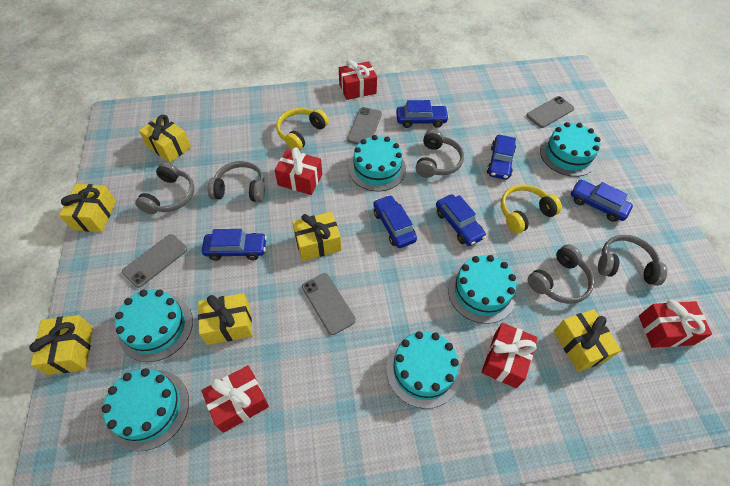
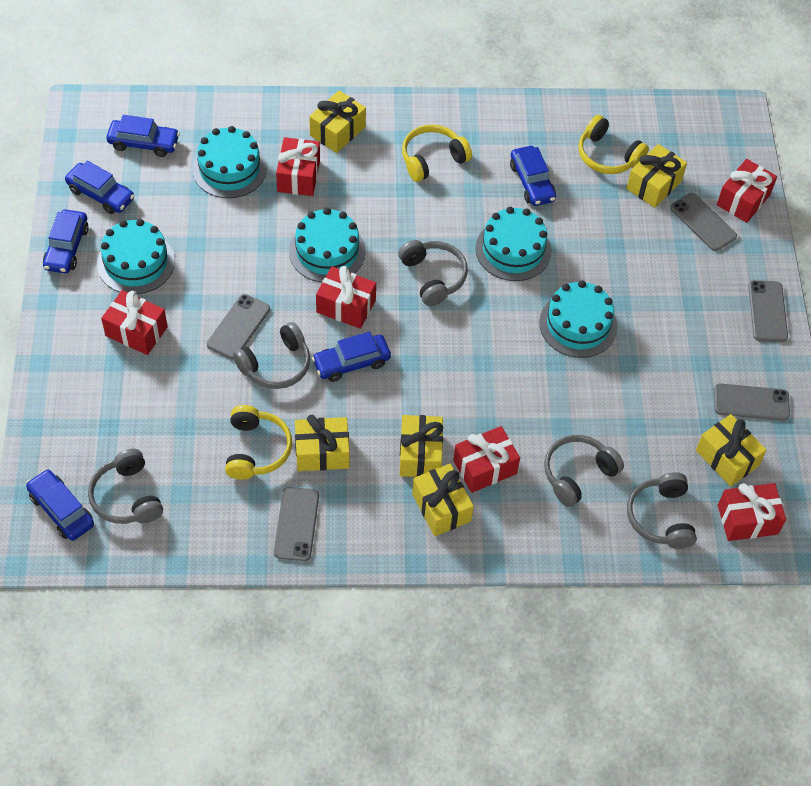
grey phone: 4 -> 5
red gift: 5 -> 6
turquoise cake: 6 -> 5
yellow headphones: 2 -> 3

